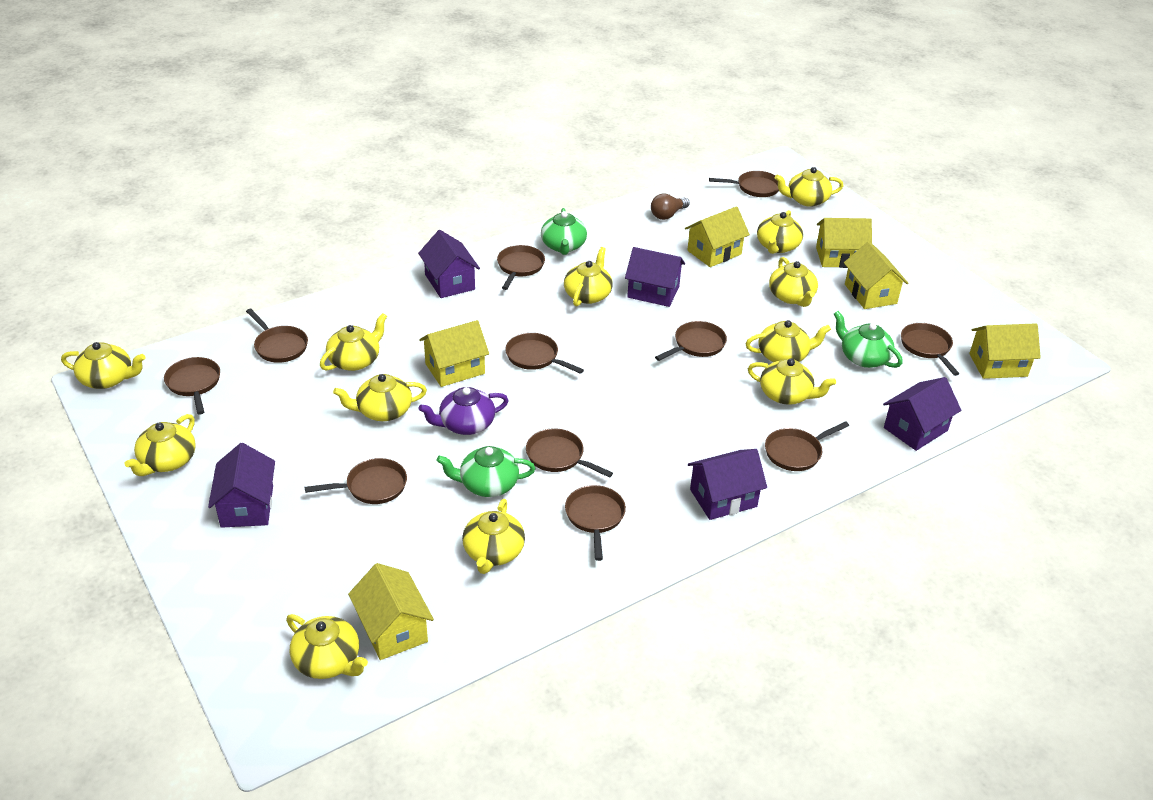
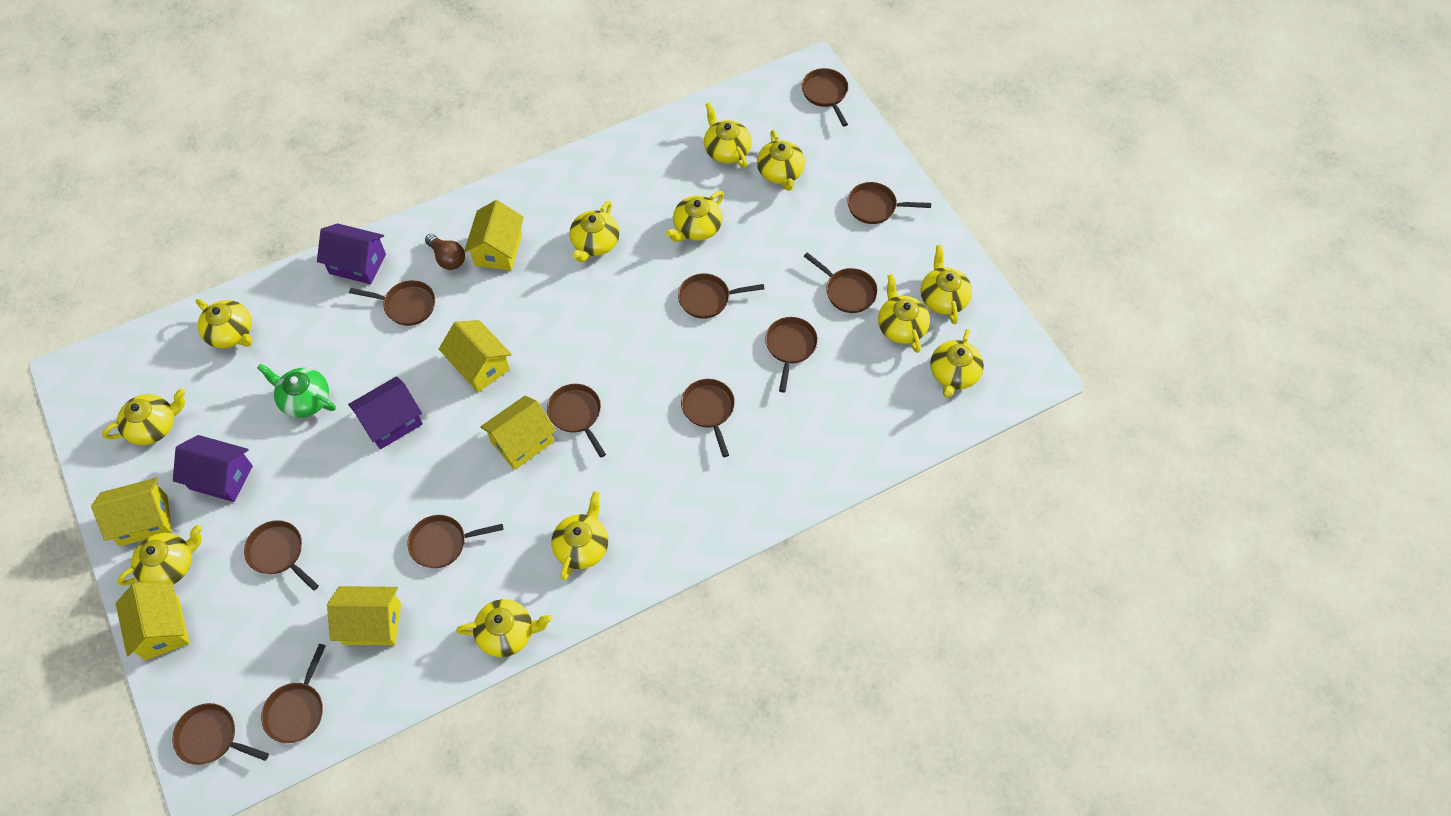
brown pan: 11 -> 12
green teapot: 3 -> 1
purple house: 5 -> 3
purple teapot: 1 -> 0

